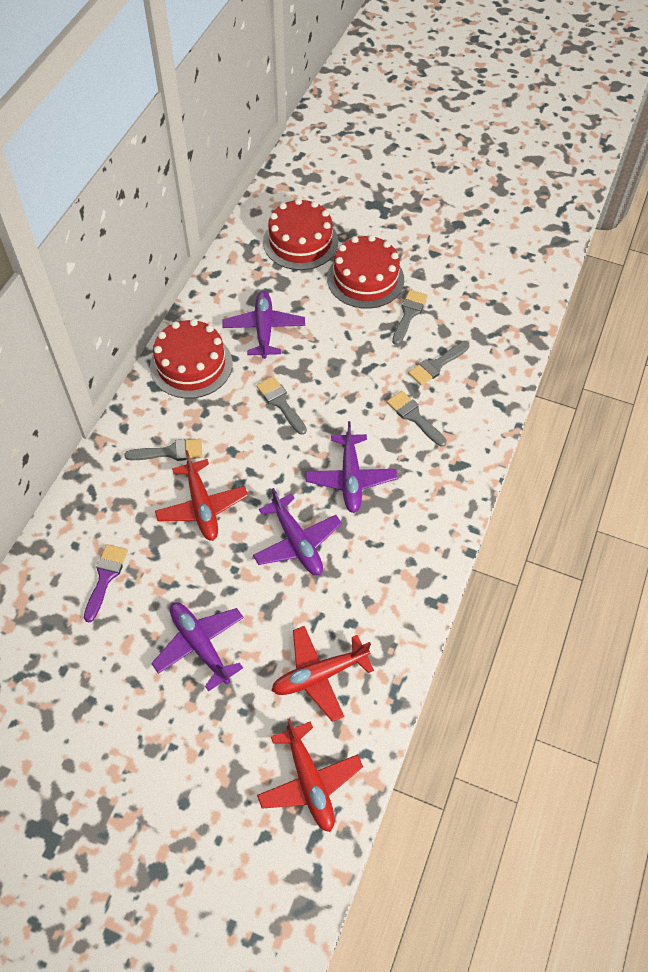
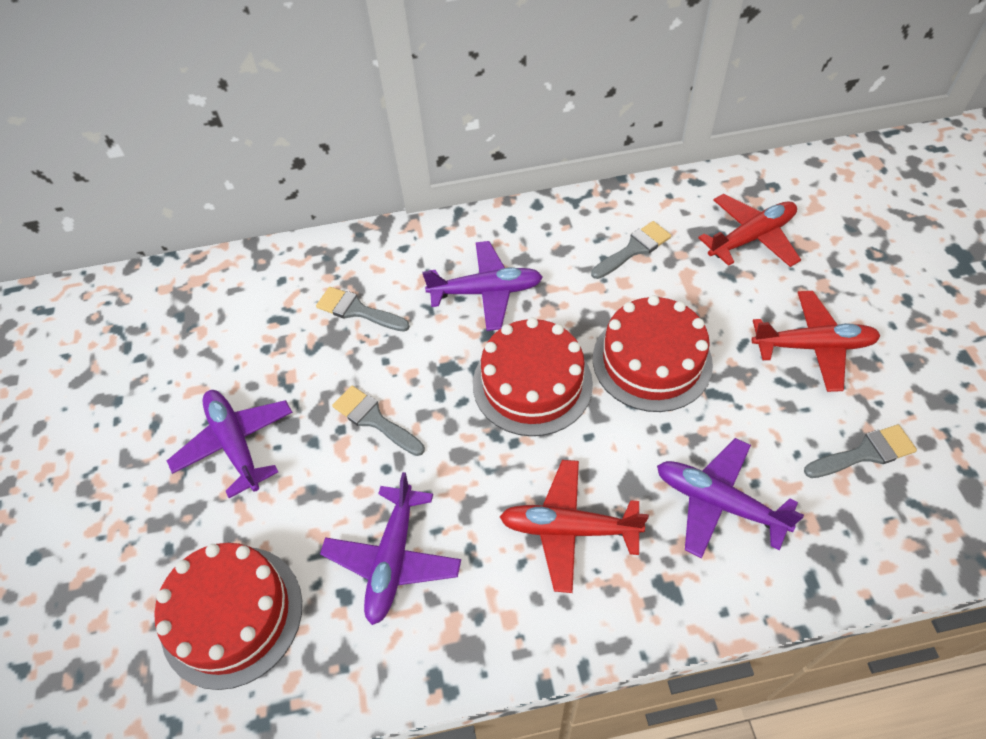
grey brush: 5 -> 4
purple brush: 1 -> 0

